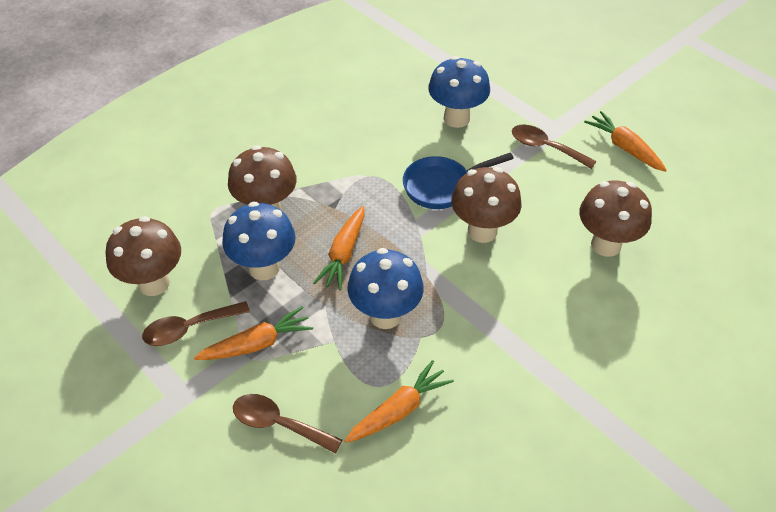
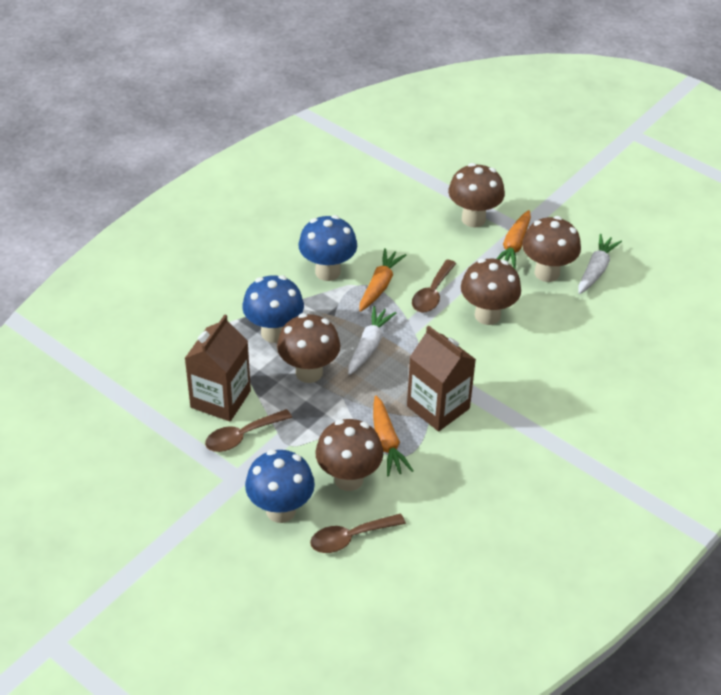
blue pan: 1 -> 0
brown carton: 0 -> 2
brown mushroom: 4 -> 5
orange carrot: 4 -> 3
white carrot: 0 -> 2

